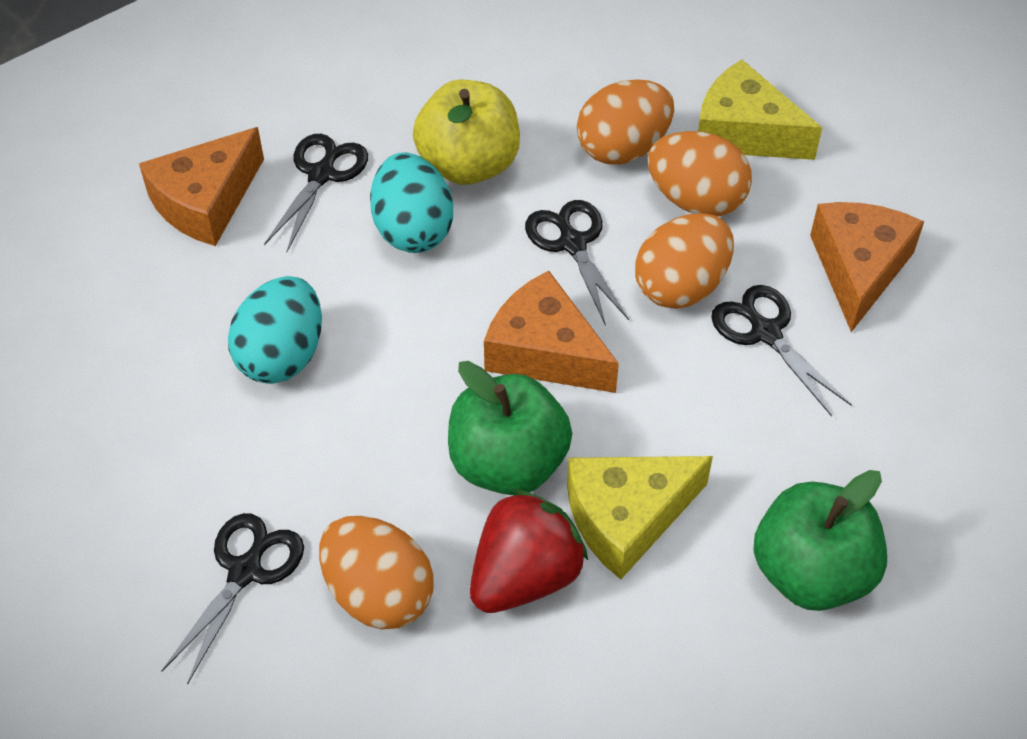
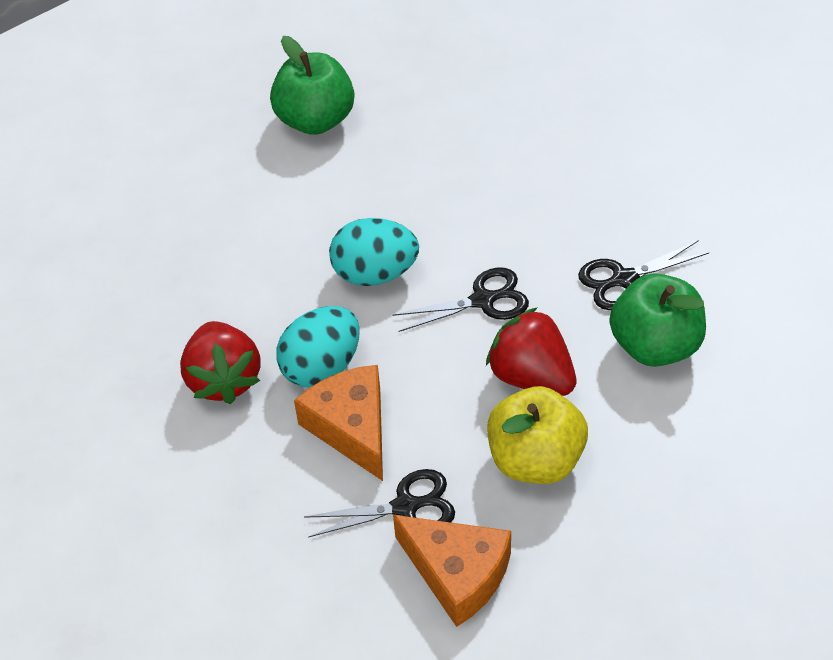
black scissors: 4 -> 3
orange cheese: 3 -> 2
orange egg: 4 -> 0
red strawberry: 1 -> 2
yellow cheese: 2 -> 0

